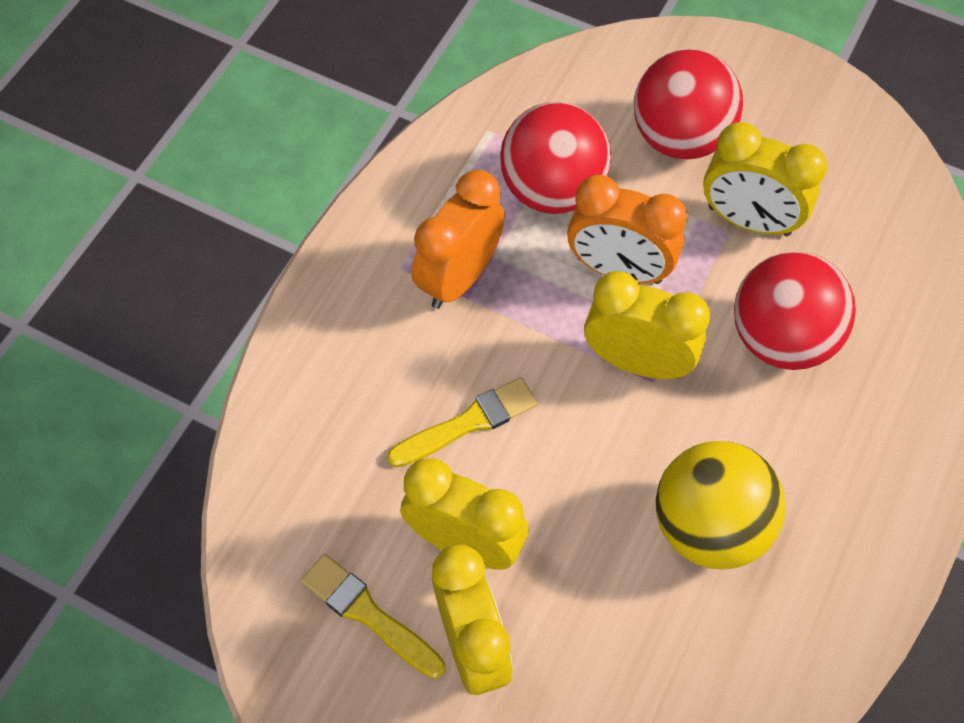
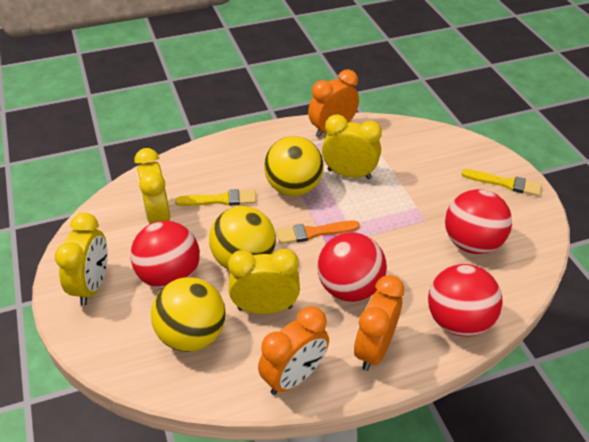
orange brush: 0 -> 1
orange clock: 2 -> 3
red ball: 3 -> 4
yellow ball: 1 -> 3

